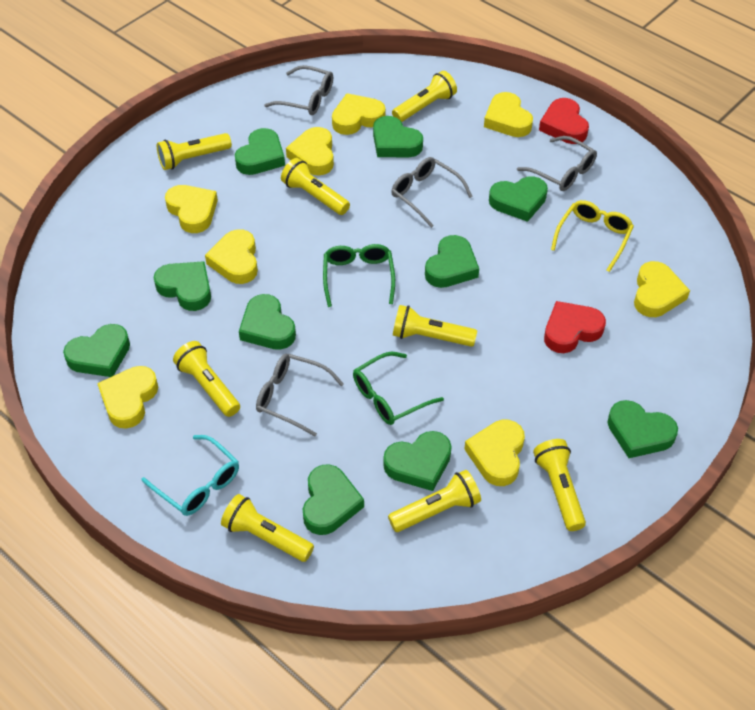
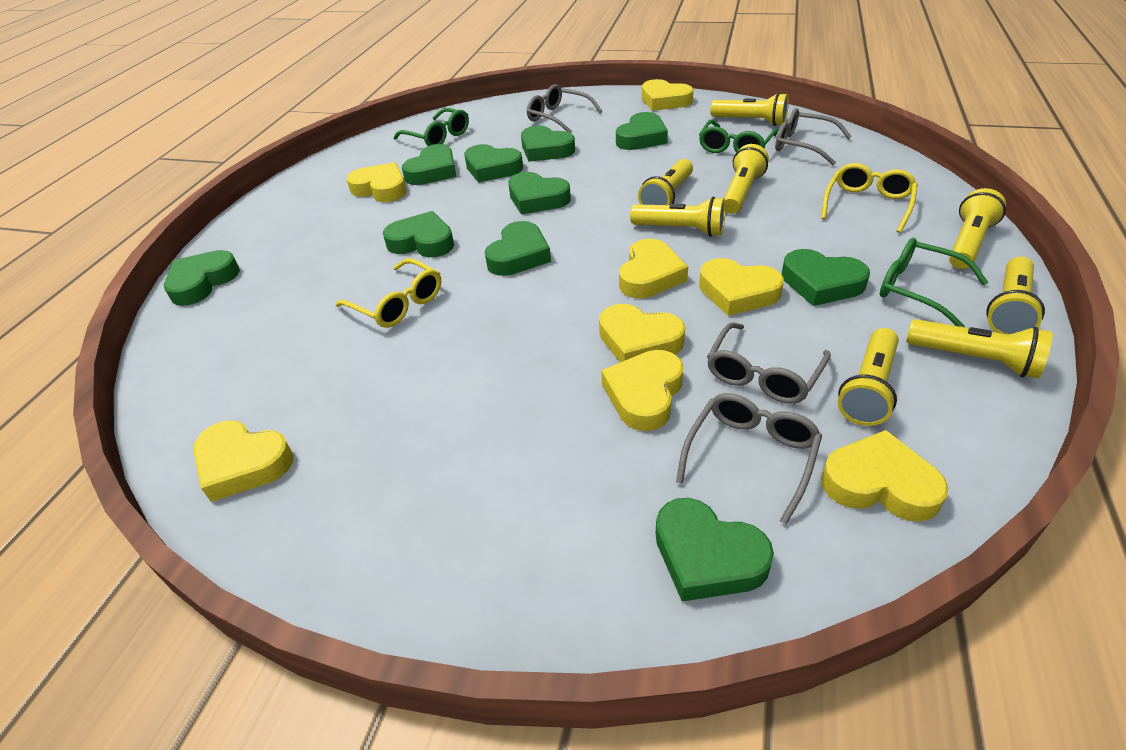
green glasses: 2 -> 3
red heart: 2 -> 0
turquoise glasses: 1 -> 0
yellow glasses: 1 -> 2

